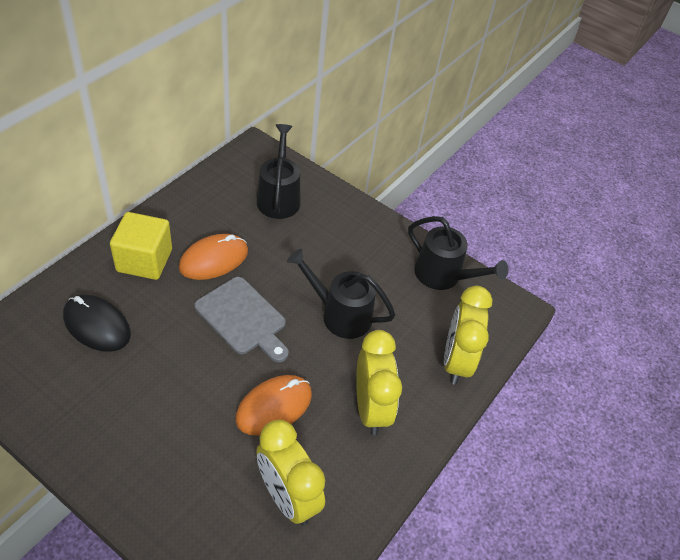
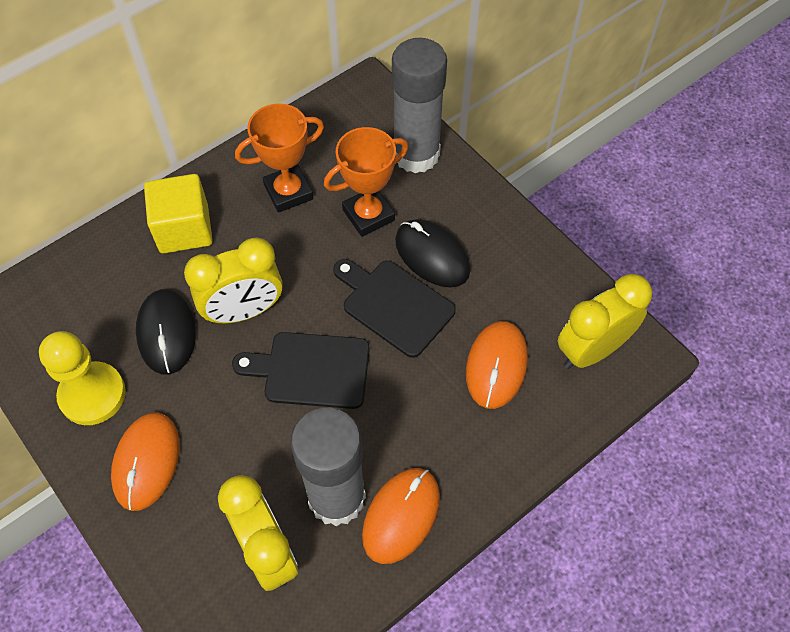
black cutting board: 0 -> 2
black mouse: 1 -> 2
black watering can: 3 -> 0
grey cutting board: 1 -> 0
grey glue stick: 0 -> 2
orange mouse: 2 -> 3
orange trophy: 0 -> 2
yellow pawn: 0 -> 1

